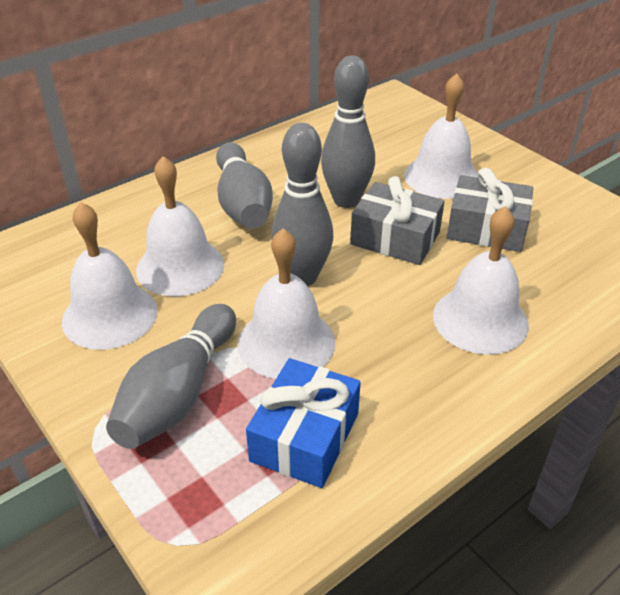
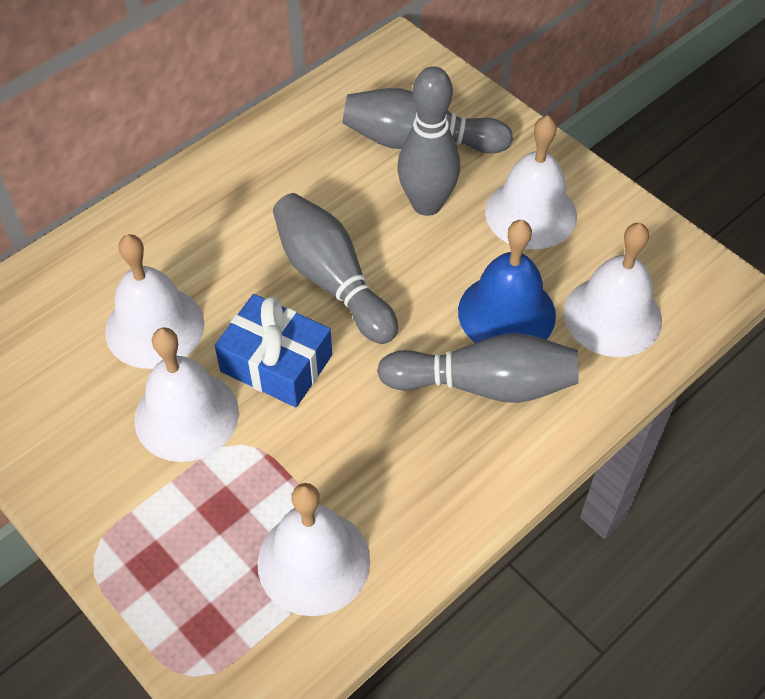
blue bell: 0 -> 1
grey gift: 2 -> 0

